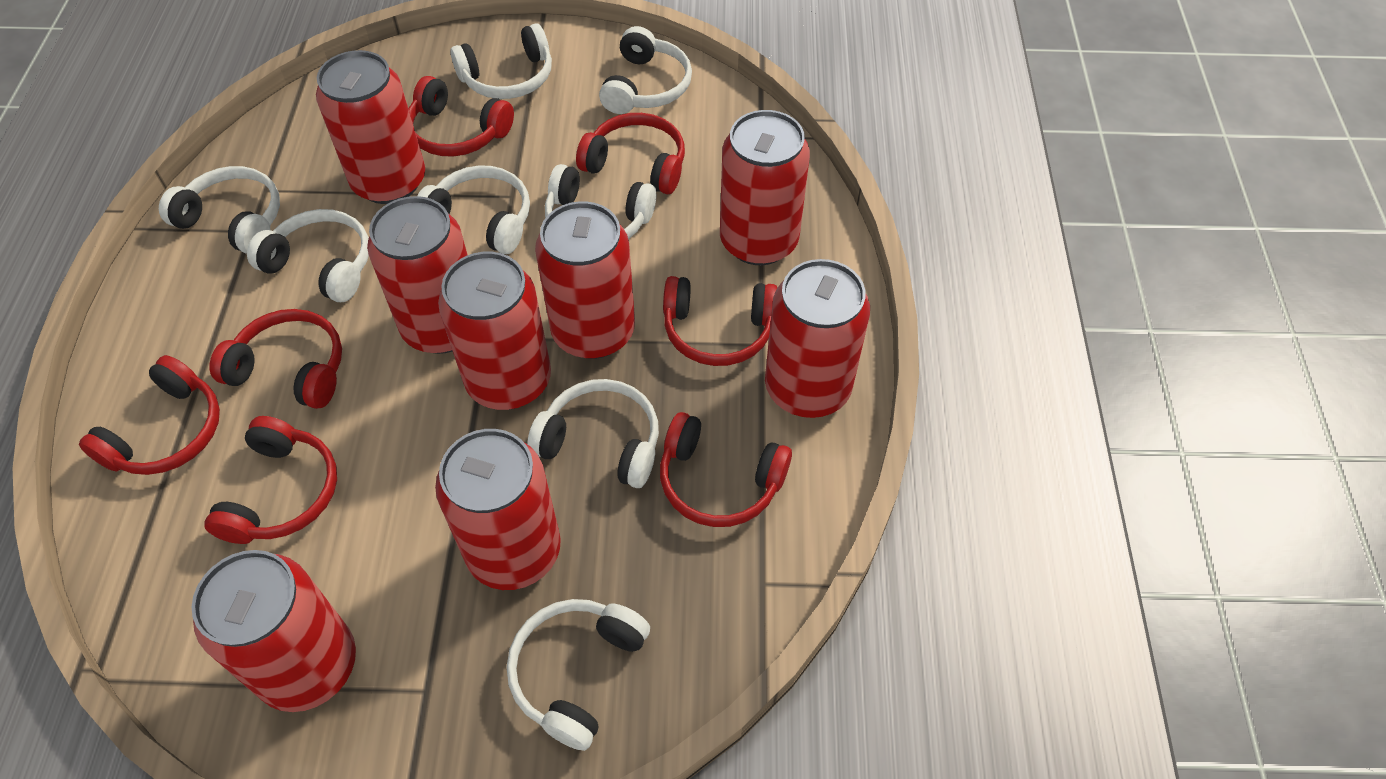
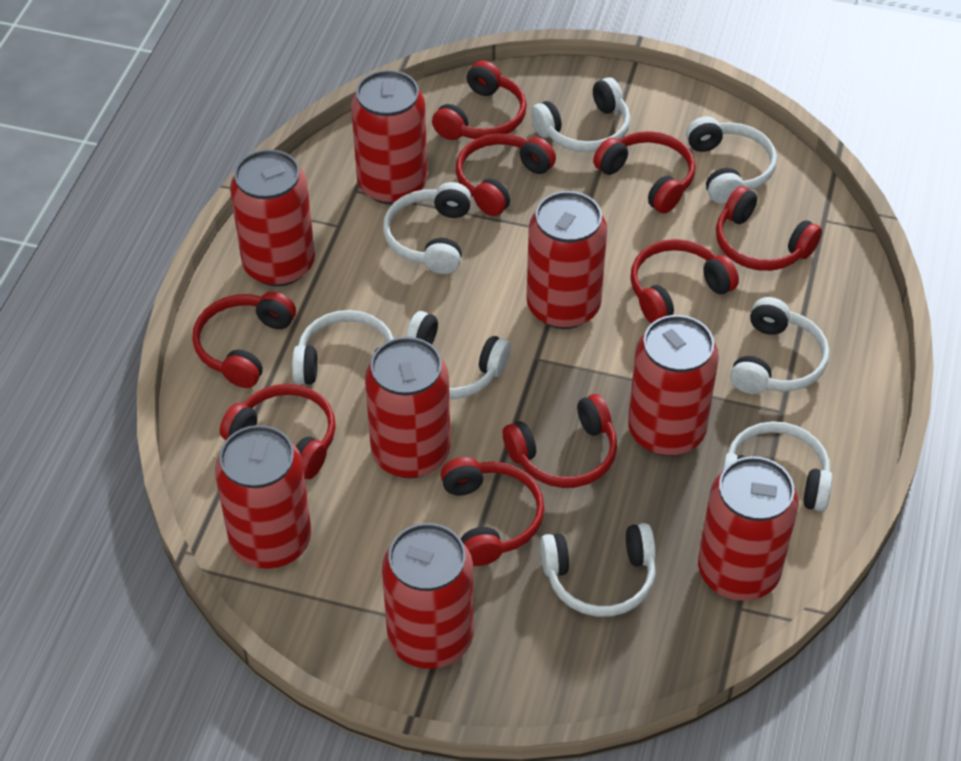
red headphones: 7 -> 9

